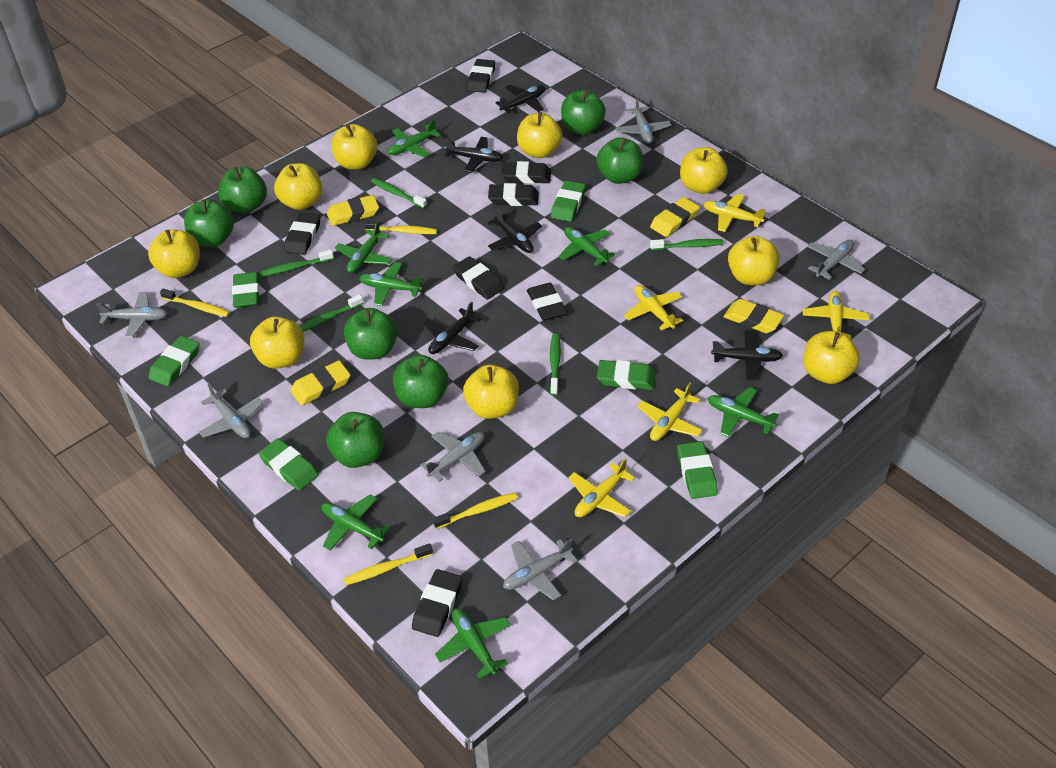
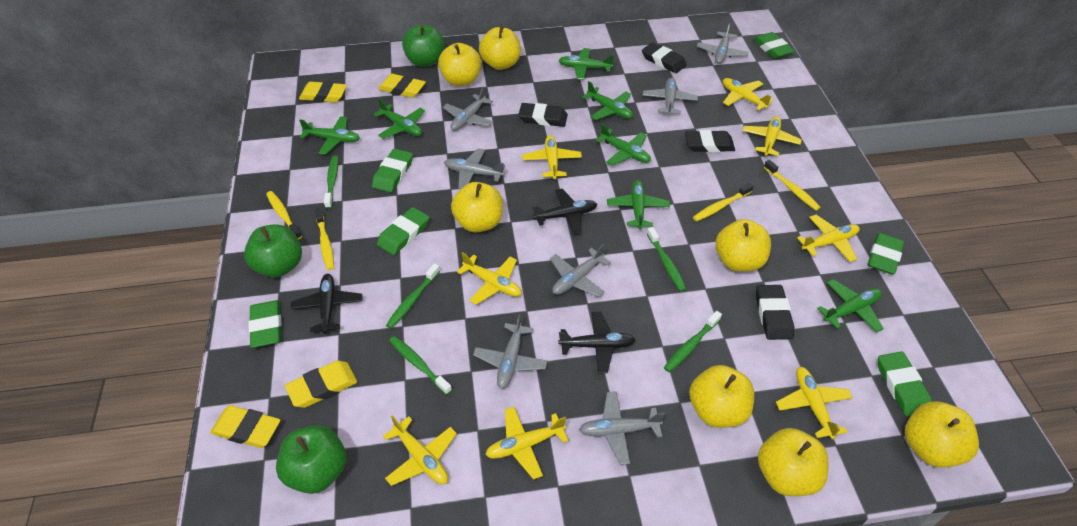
black eraser: 7 -> 4
black plane: 5 -> 3
green apple: 7 -> 3
grey plane: 6 -> 7
yellow apple: 9 -> 7
yellow plane: 5 -> 8

